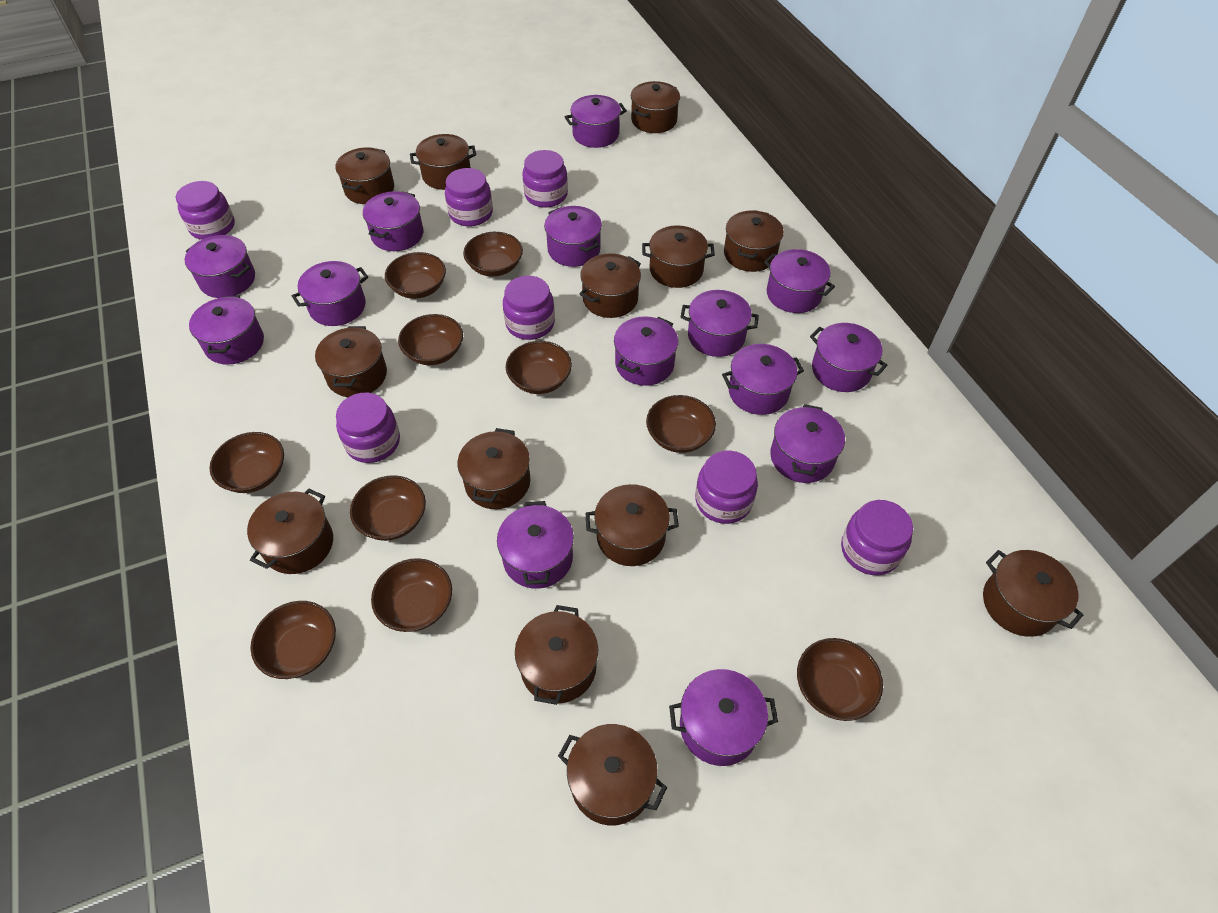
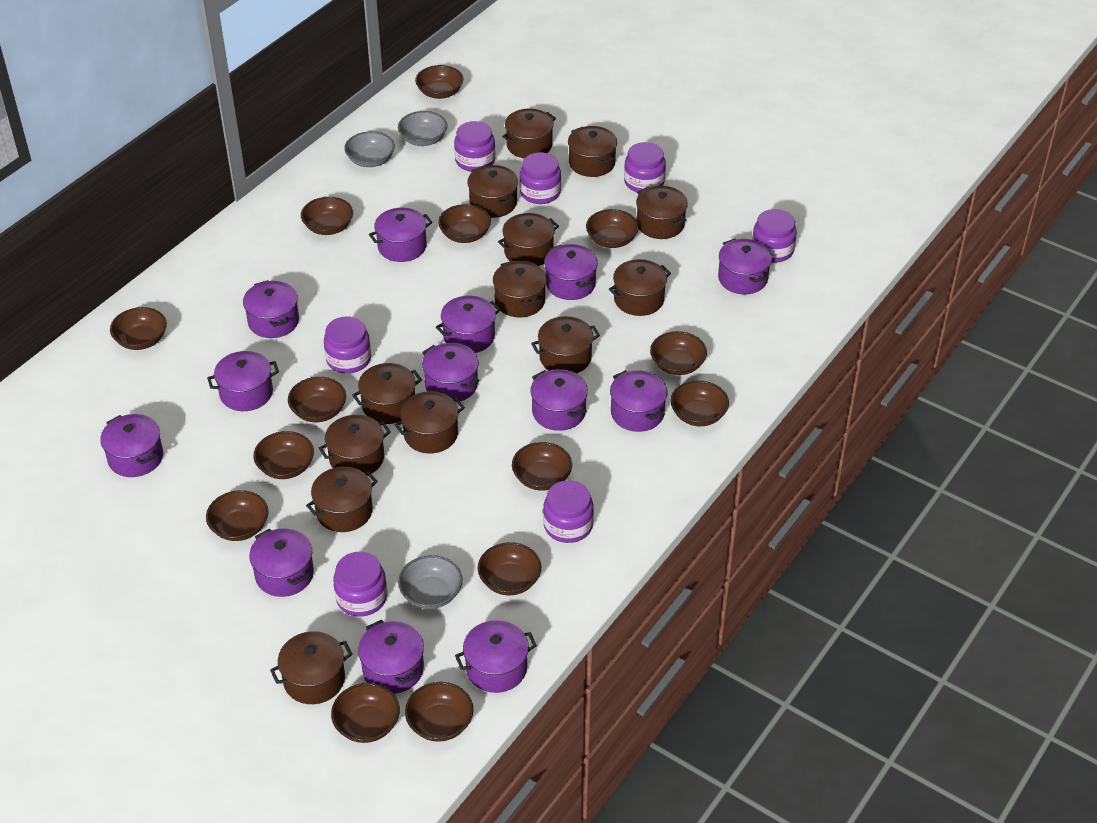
brown bowl: 10 -> 14
grey bowl: 0 -> 3
purple pot: 14 -> 13

